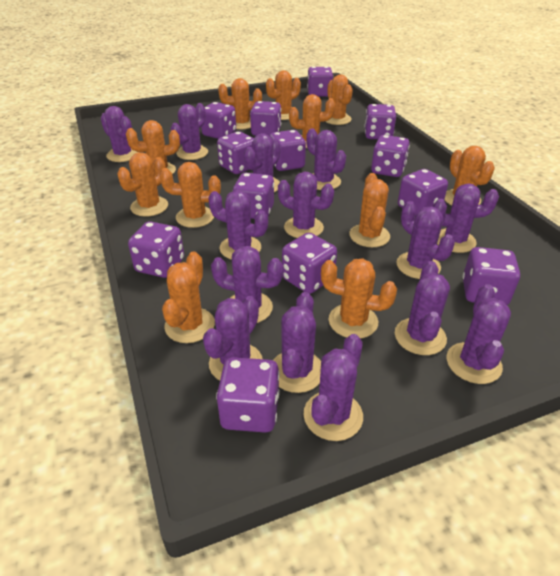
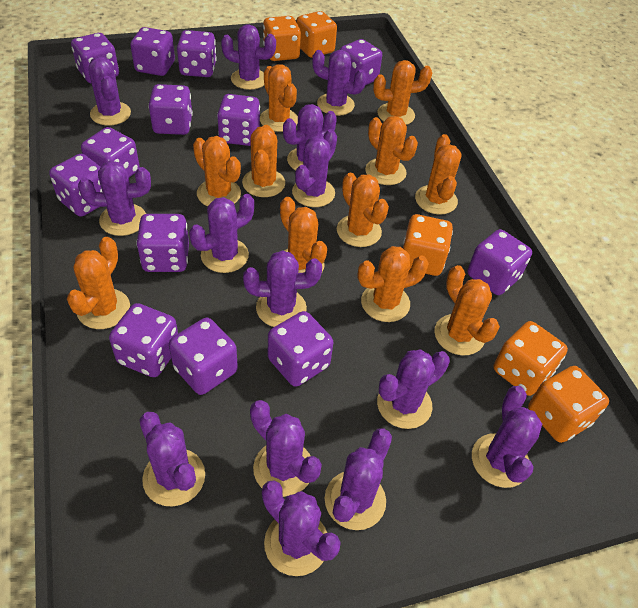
orange dice: 0 -> 5

